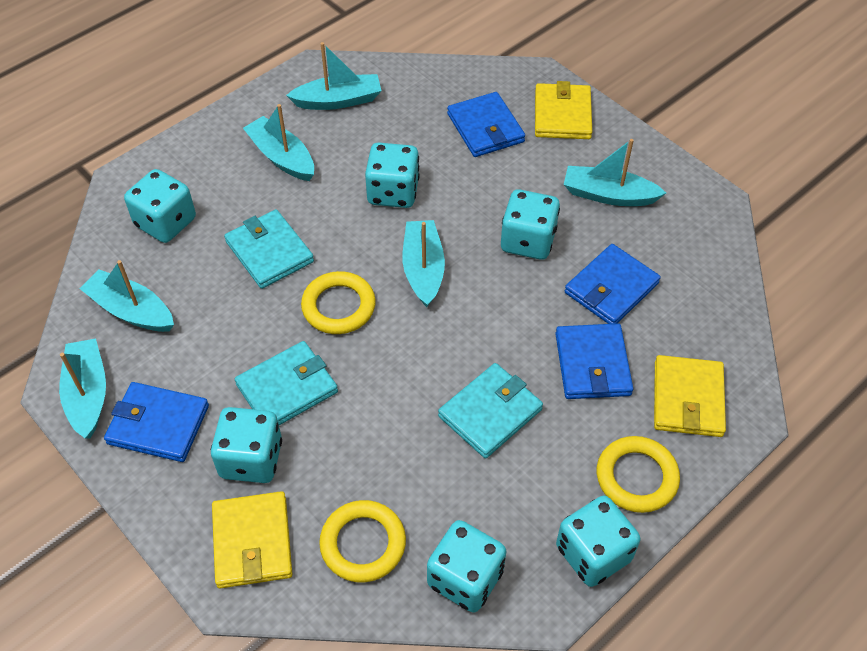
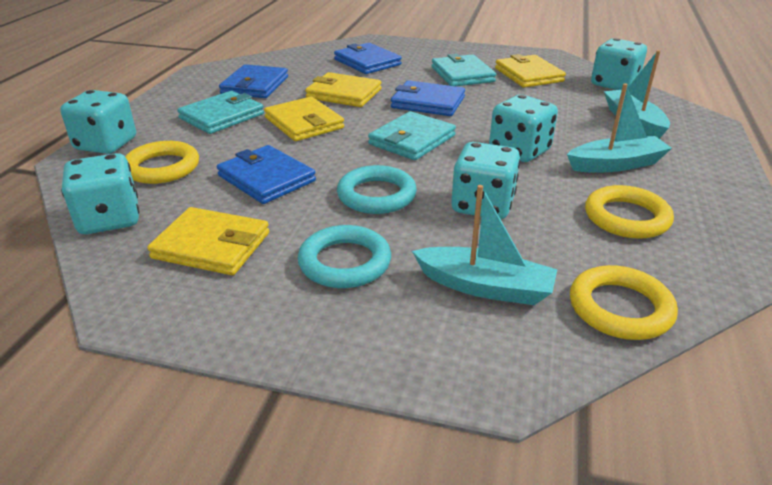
turquoise boat: 6 -> 3
turquoise dice: 6 -> 5
turquoise ring: 0 -> 2
yellow wallet: 3 -> 4

